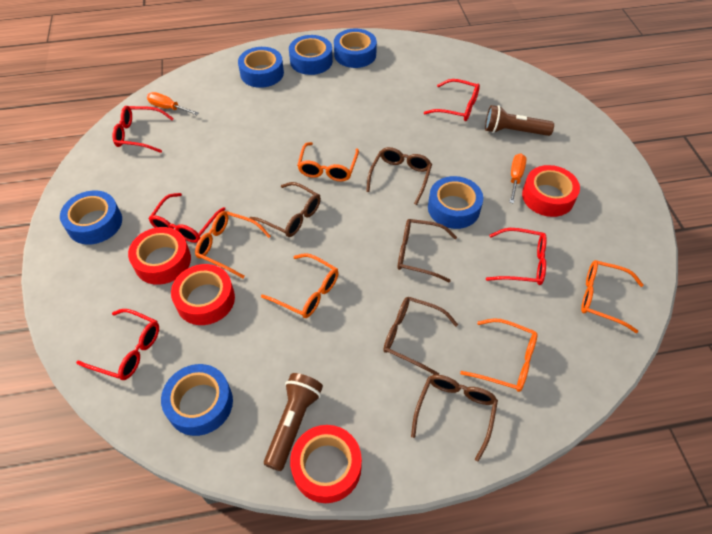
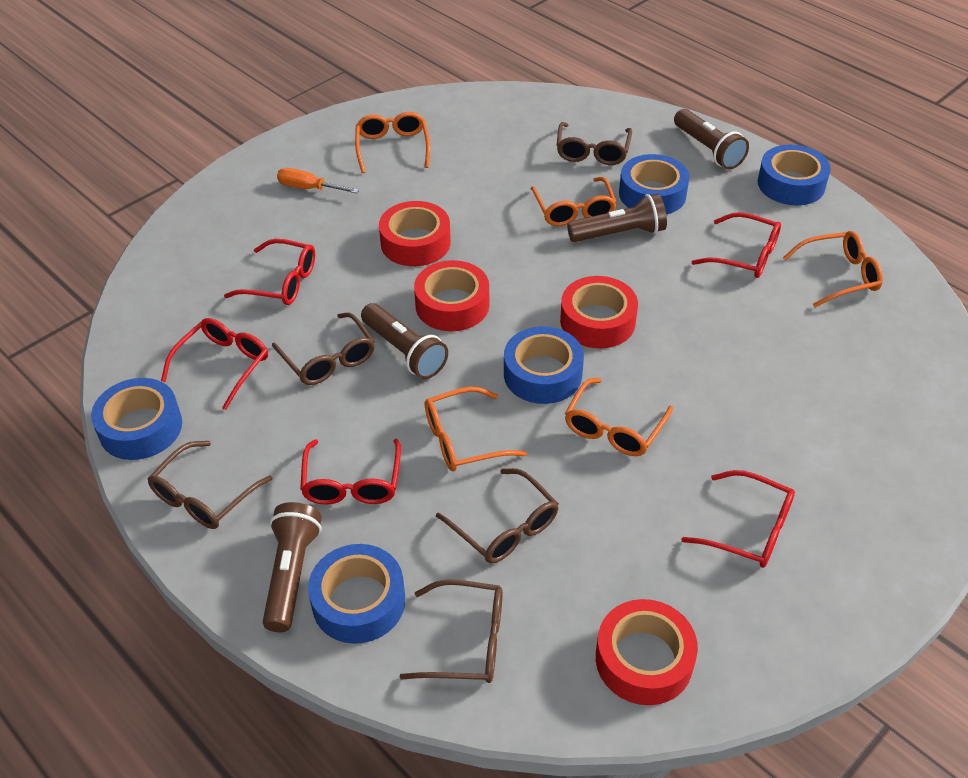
blue tape: 6 -> 5
brown flashlight: 2 -> 4
orange screwdriver: 2 -> 1

